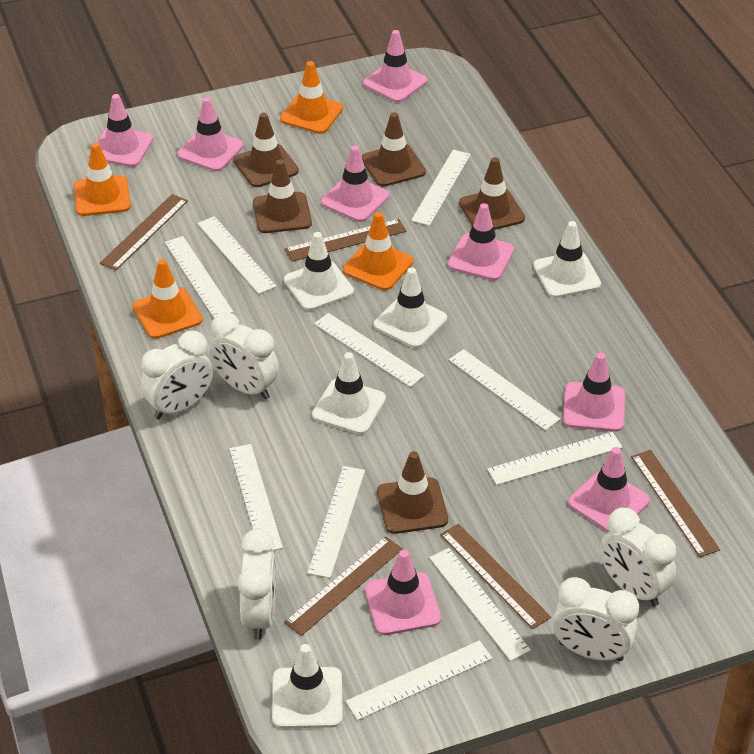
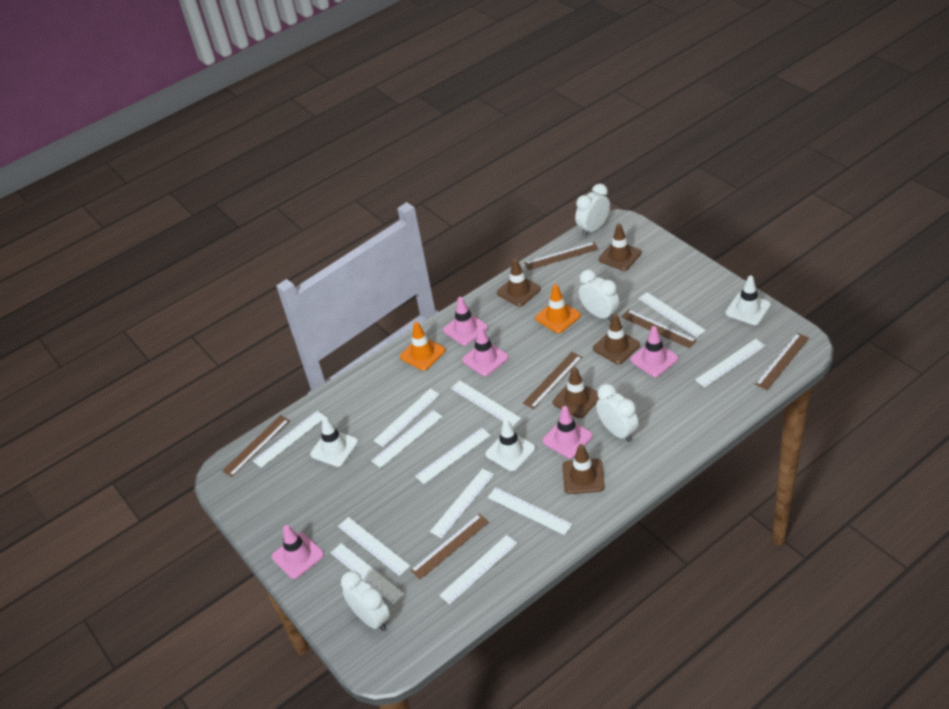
brown ruler: 5 -> 6
orange traffic cone: 4 -> 2
pink traffic cone: 8 -> 5
white clock: 5 -> 4
white ruler: 10 -> 12
white traffic cone: 5 -> 3

